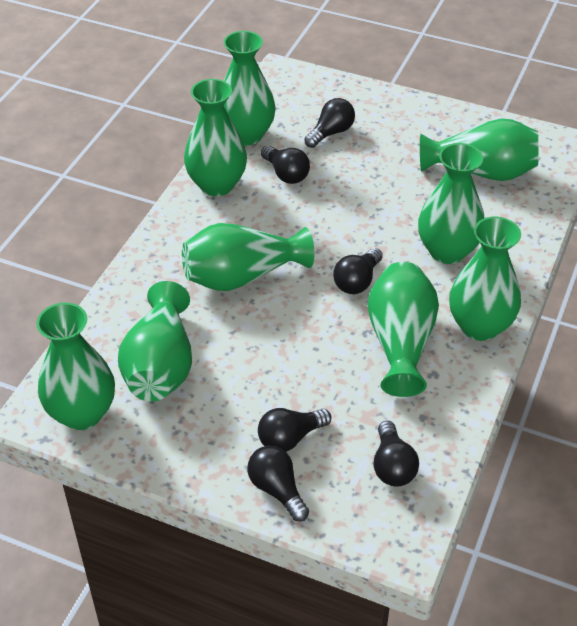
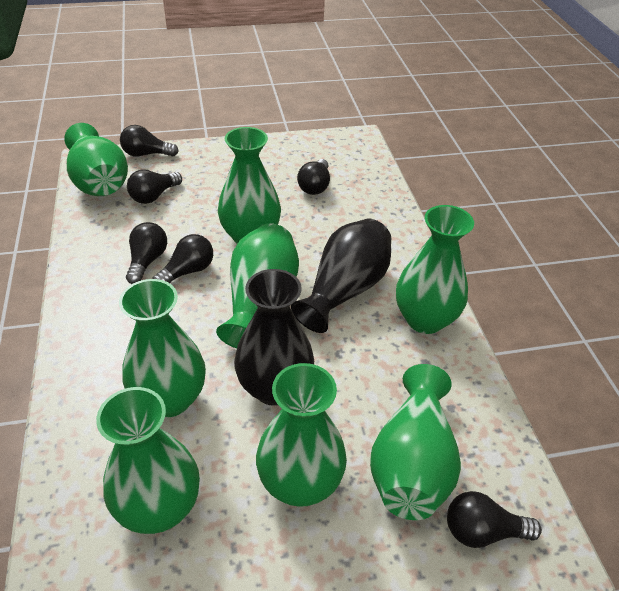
black vase: 0 -> 2
green vase: 9 -> 8

